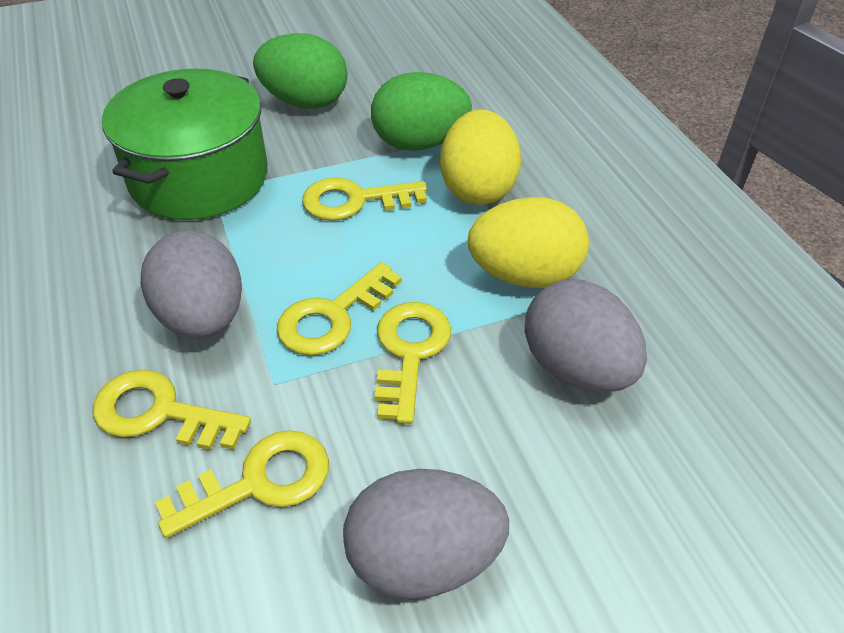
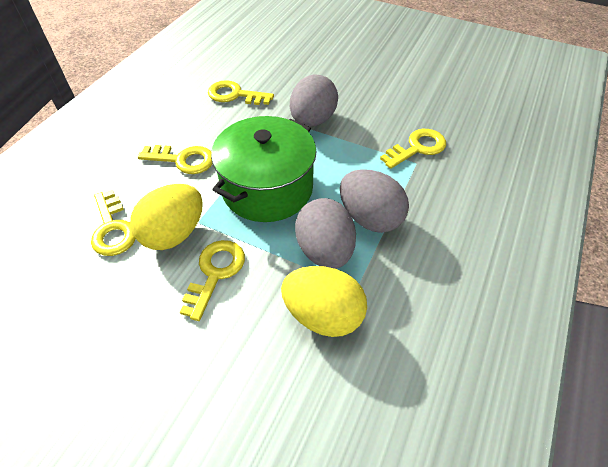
green egg: 2 -> 0

